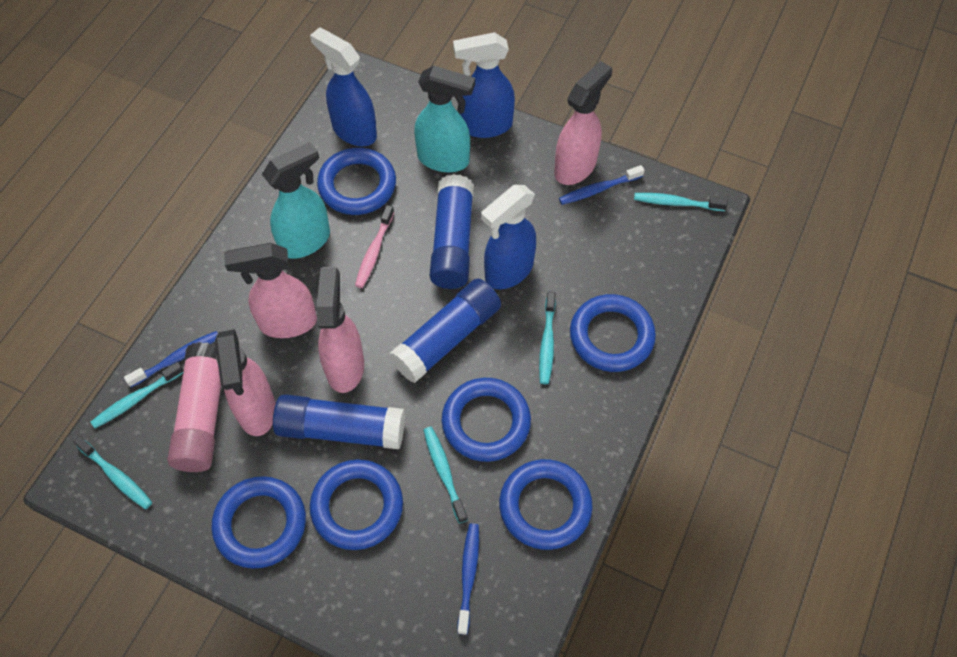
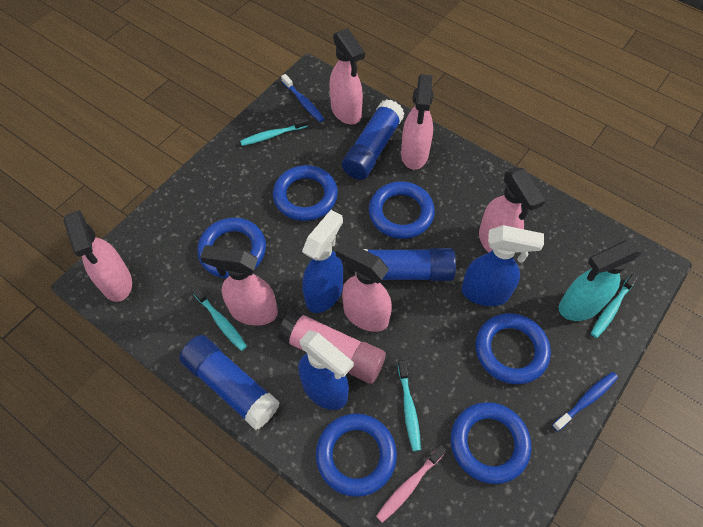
blue toothbrush: 3 -> 2
pink spray bottle: 4 -> 6
turquoise spray bottle: 2 -> 1
turquoise toothbrush: 5 -> 4

